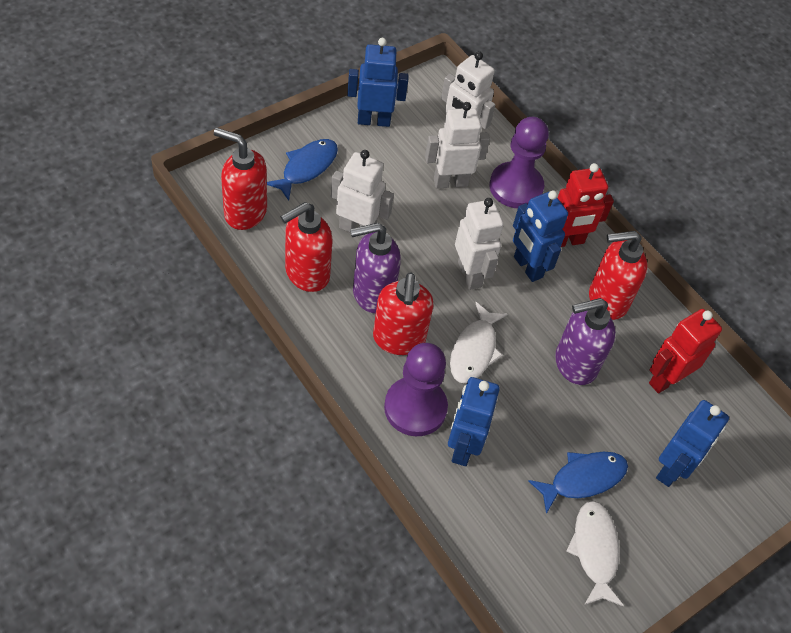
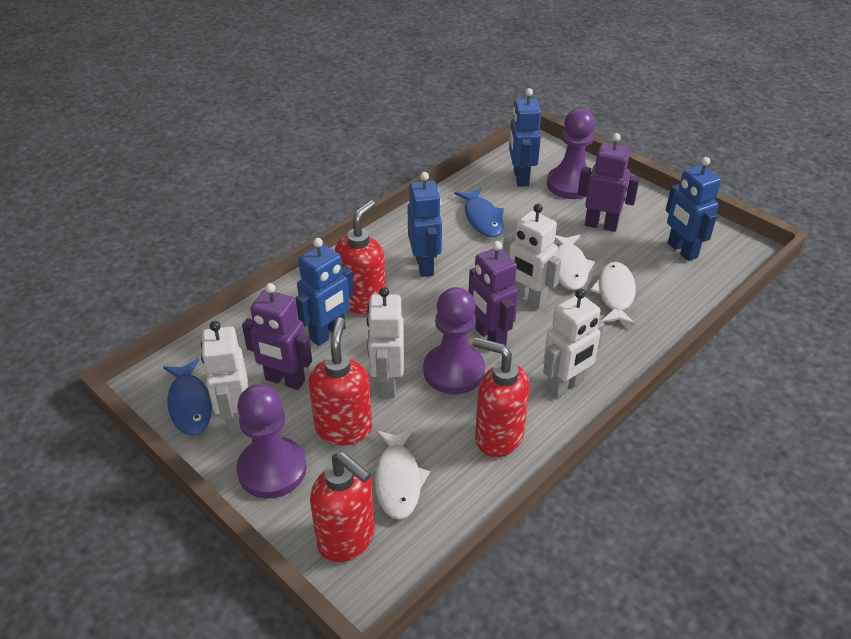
purple pawn: 2 -> 3
purple robot: 0 -> 3
purple soap dispenser: 2 -> 0
red robot: 2 -> 0
white fish: 2 -> 3

